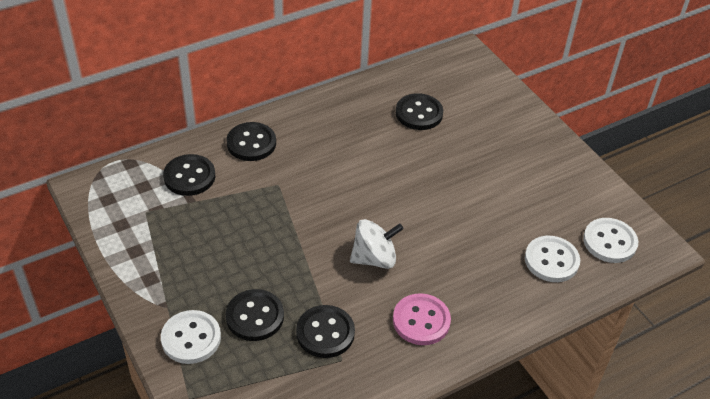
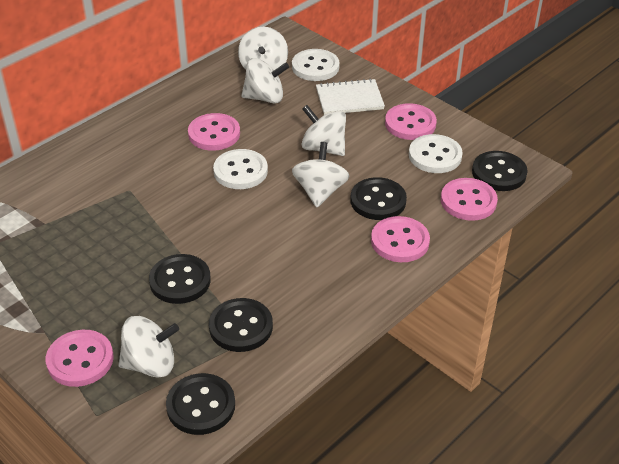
pink button: 1 -> 5
white notebook: 0 -> 1
white spinning top: 1 -> 5

